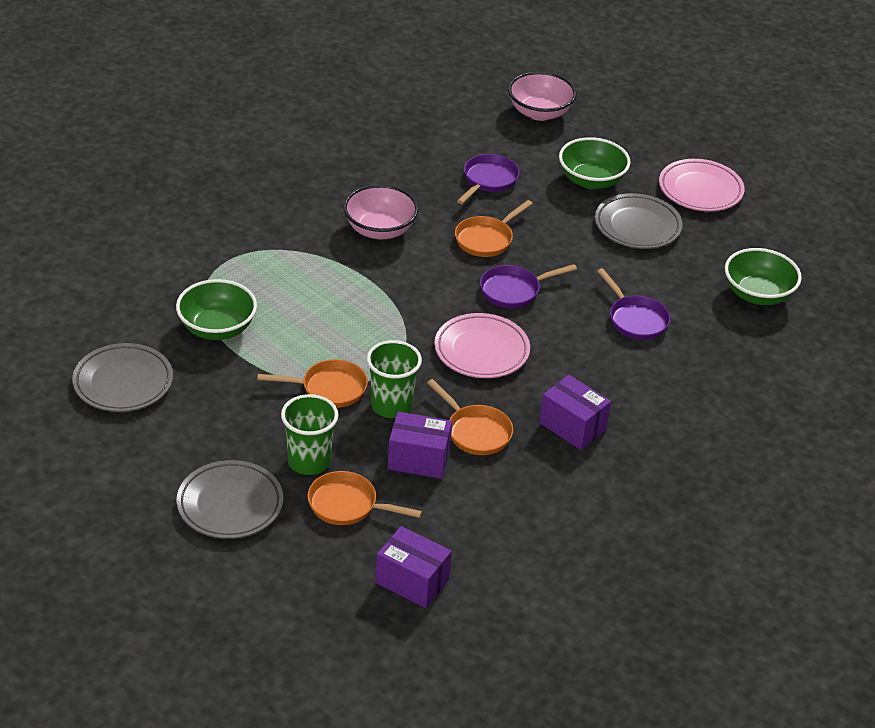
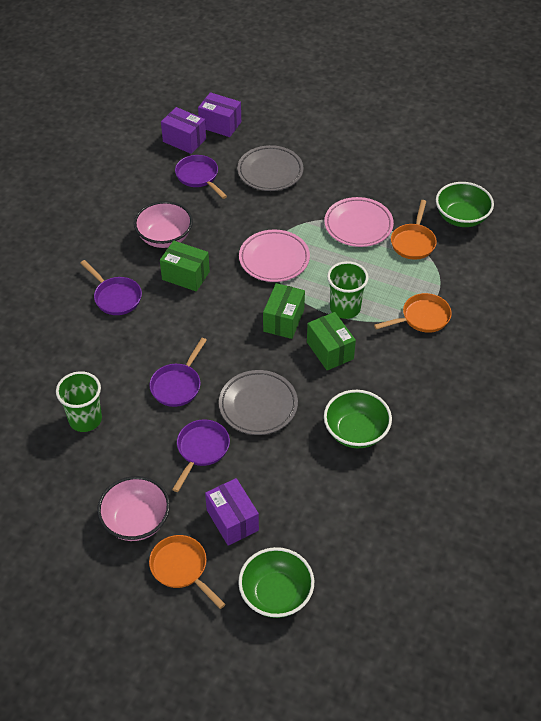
green box: 0 -> 3
grey plate: 3 -> 2
orange pan: 4 -> 3
purple pan: 3 -> 4

